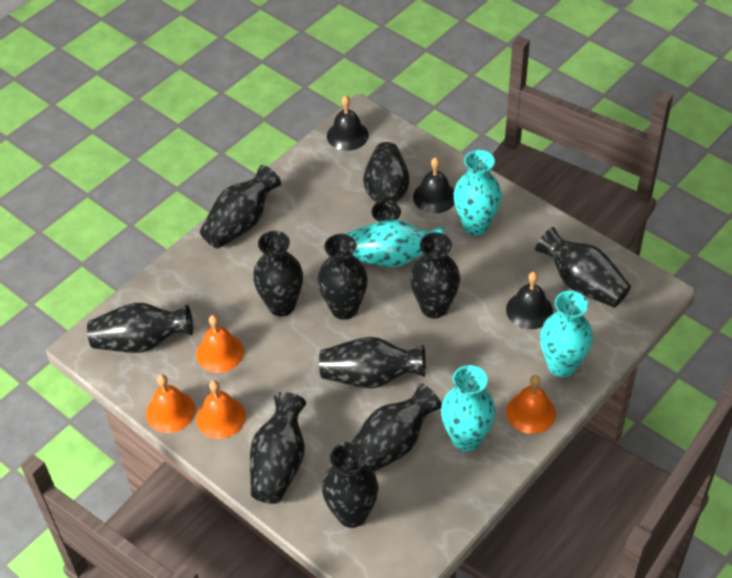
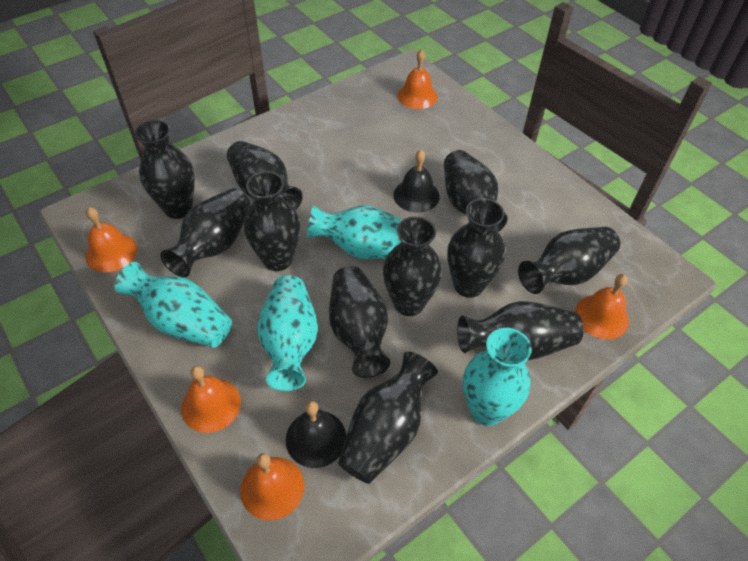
black bell: 3 -> 2
orange bell: 4 -> 5

